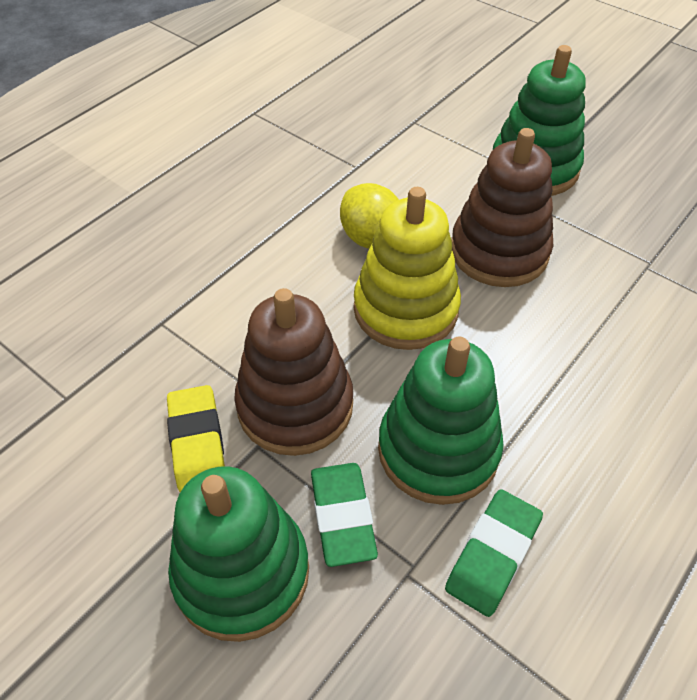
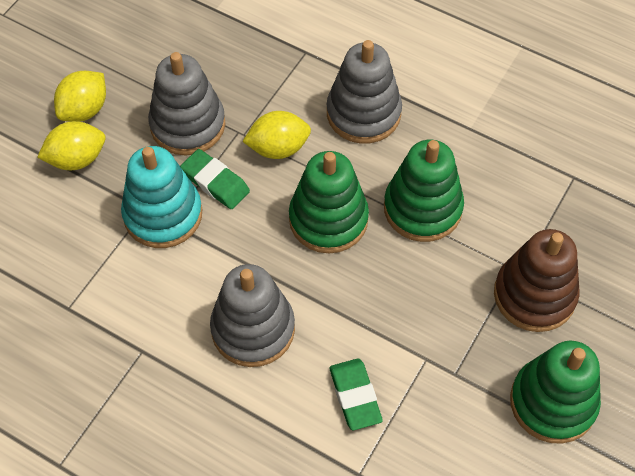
brown stacking toy: 2 -> 1
grey stacking toy: 0 -> 3
turquoise stacking toy: 0 -> 1
yellow eraser: 1 -> 0
yellow lemon: 1 -> 3
yellow stacking toy: 1 -> 0

